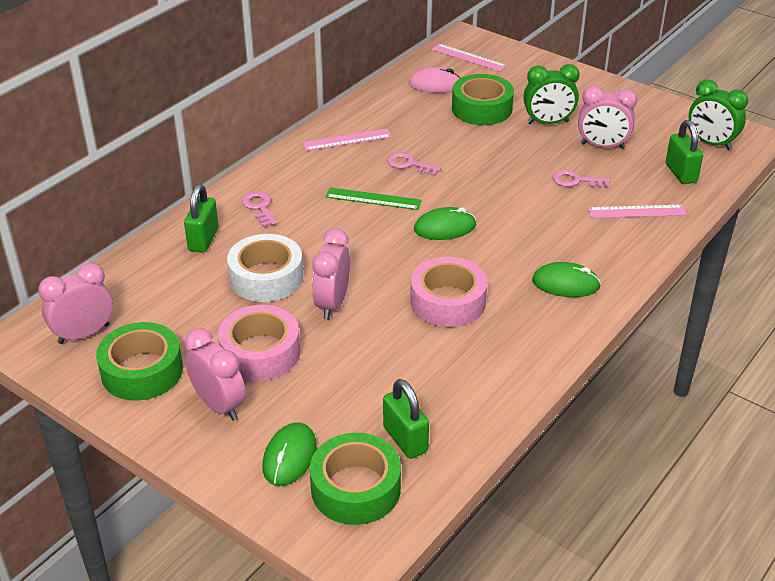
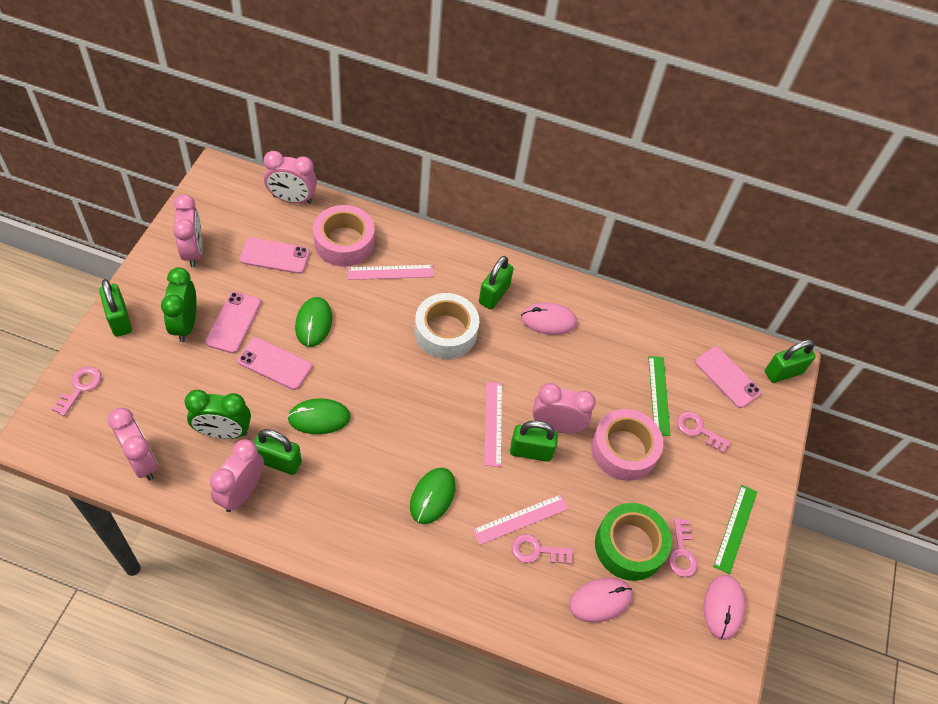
green padlock: 3 -> 5
green ruler: 1 -> 2
green tape: 3 -> 1
pink clock: 4 -> 5
pink key: 3 -> 4
pink mouse: 1 -> 3
pink phone: 0 -> 4

